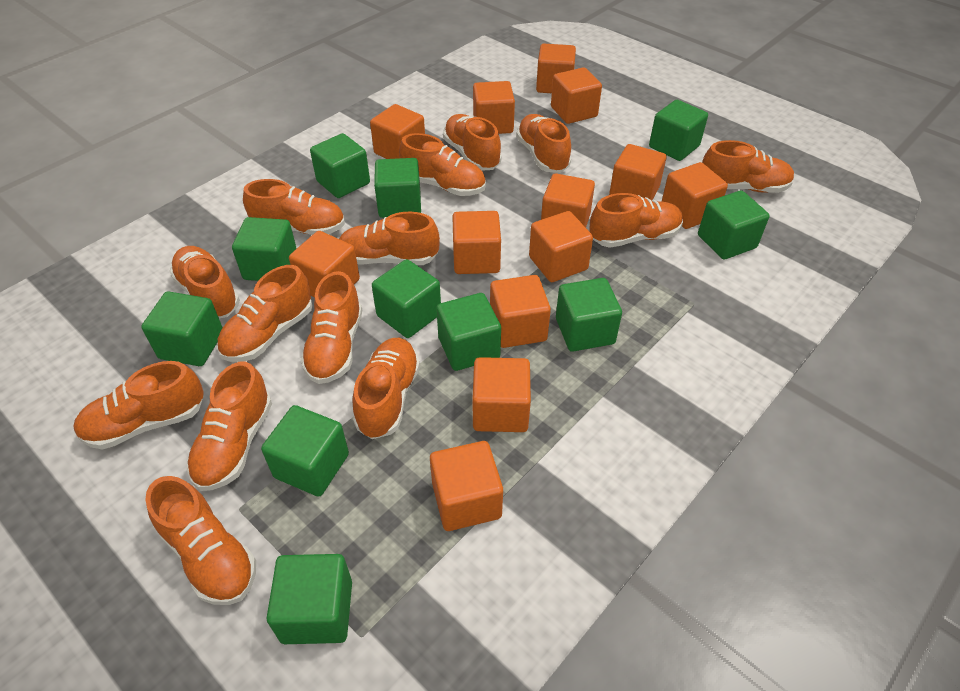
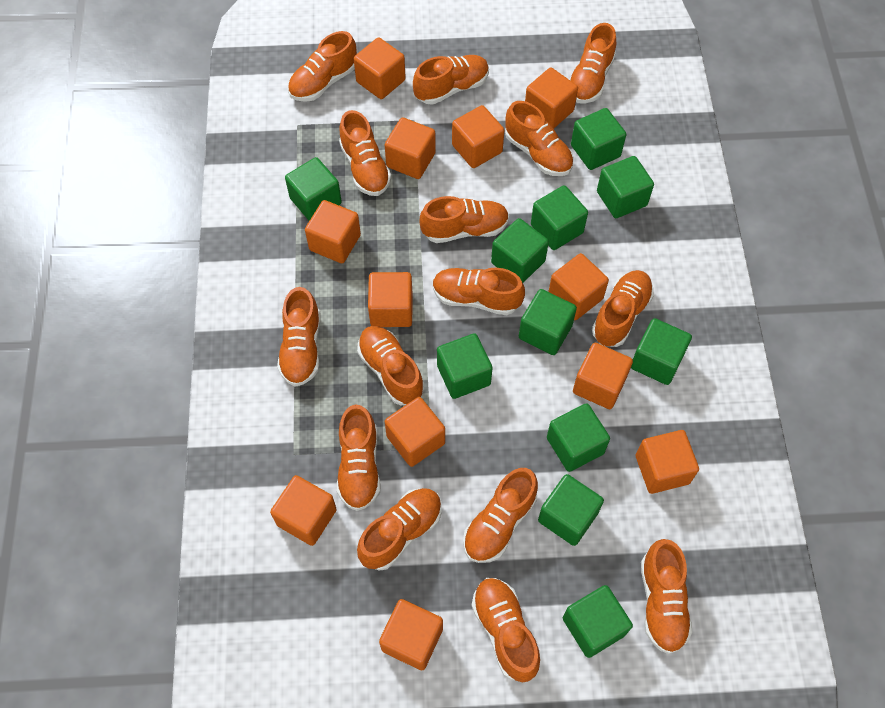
orange cube: 13 -> 12
orange shoe: 14 -> 15

